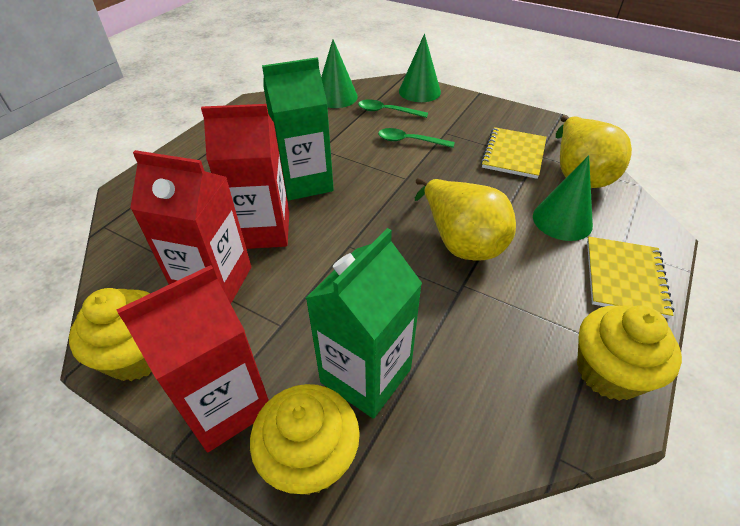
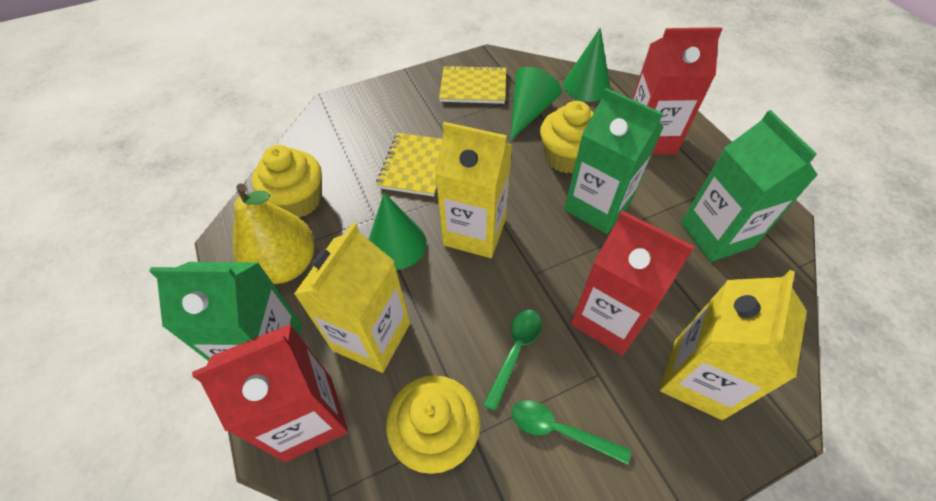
green carton: 2 -> 3
yellow carton: 0 -> 3
yellow pear: 2 -> 1

